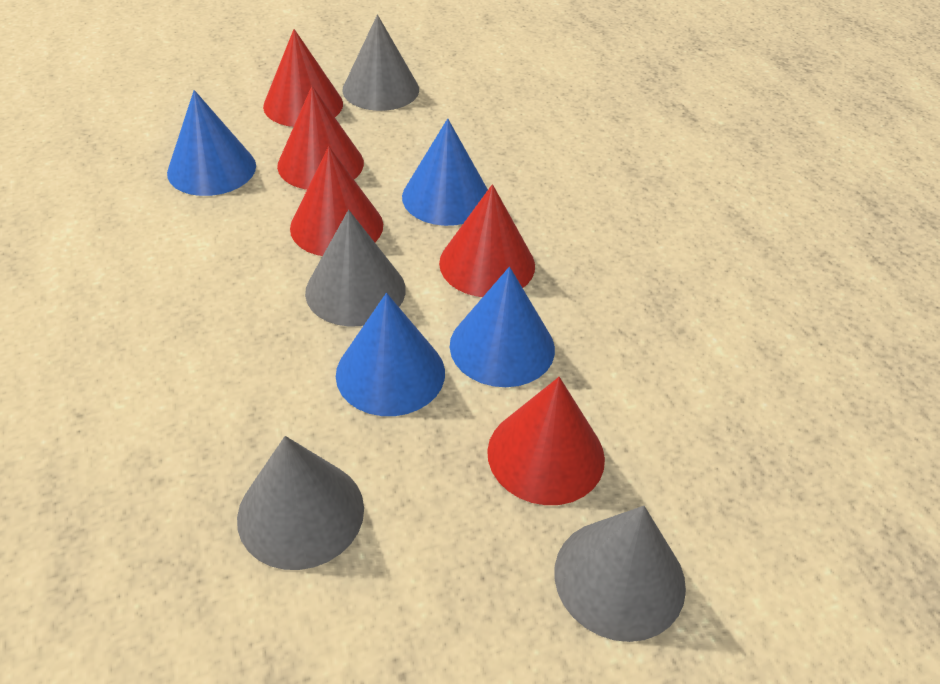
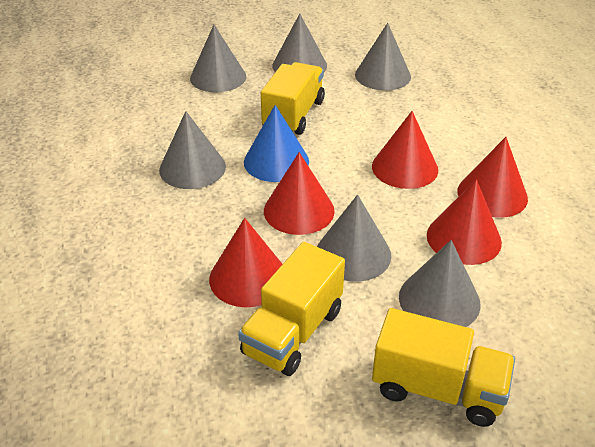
blue cone: 4 -> 1
grey cone: 4 -> 6
yellow truck: 0 -> 3

